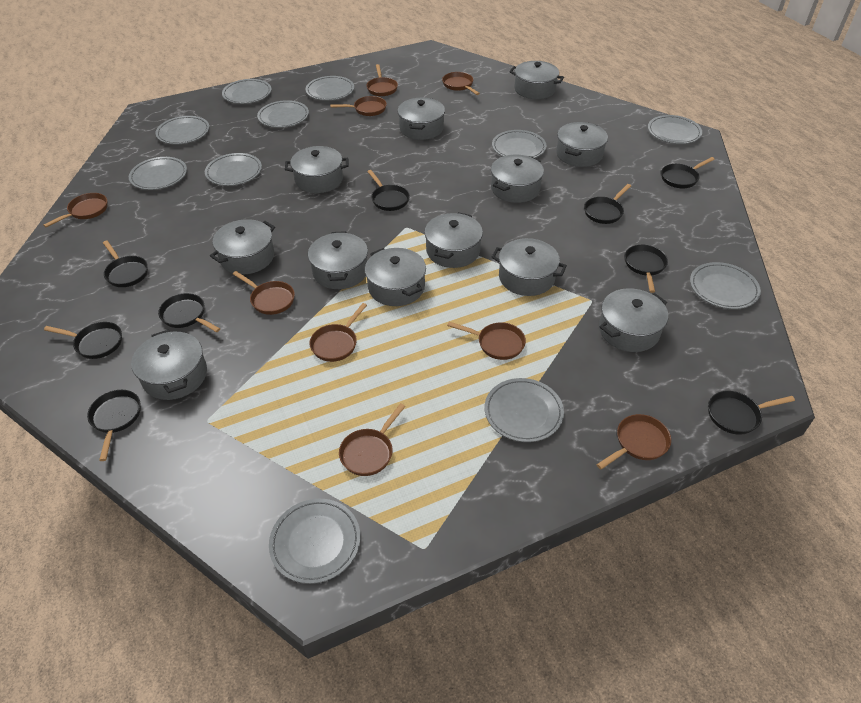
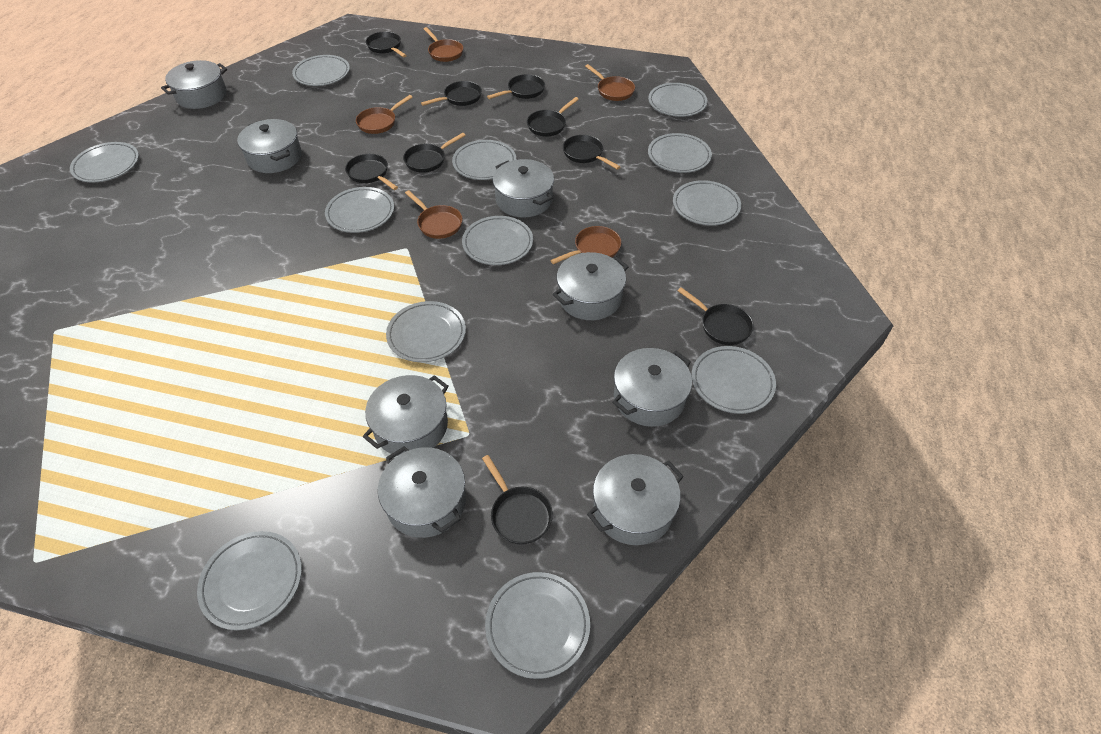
brown pan: 9 -> 5
grey plate: 11 -> 12
grey pot: 12 -> 8

